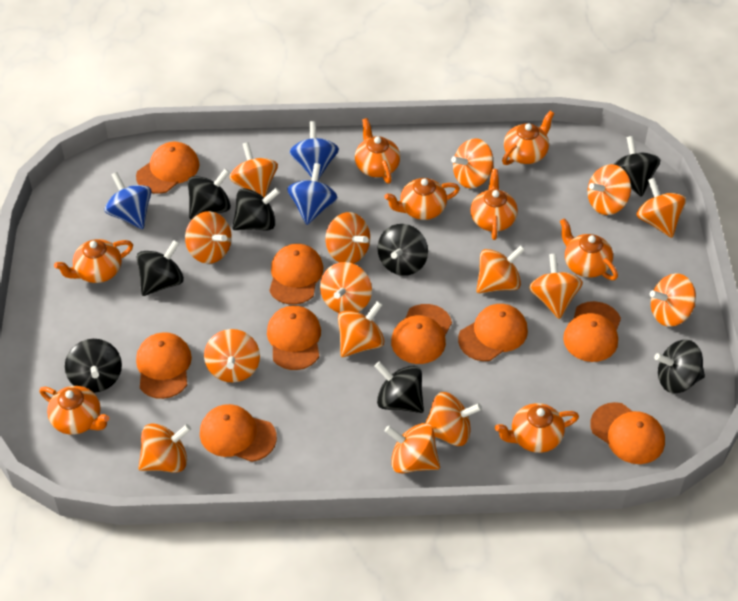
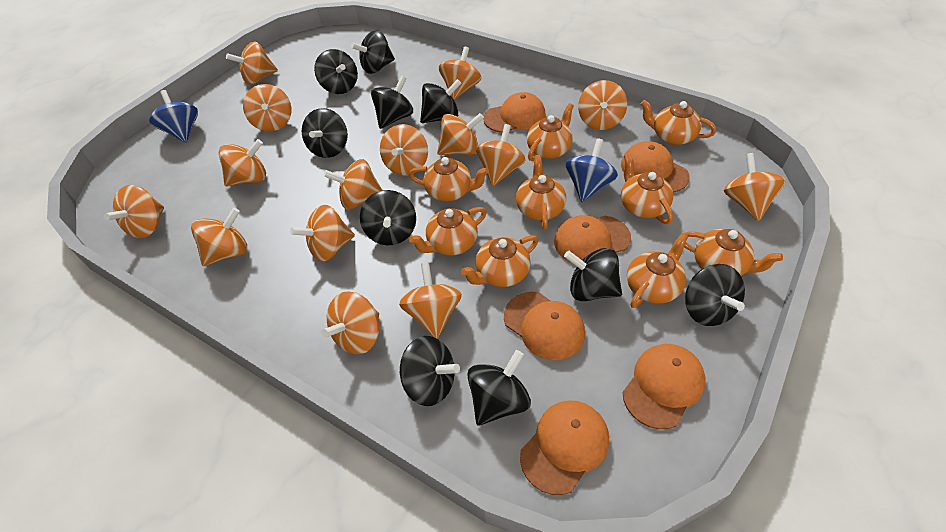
black spinning top: 8 -> 10
blue spinning top: 3 -> 2
orange cap: 9 -> 6
orange teapot: 8 -> 9

